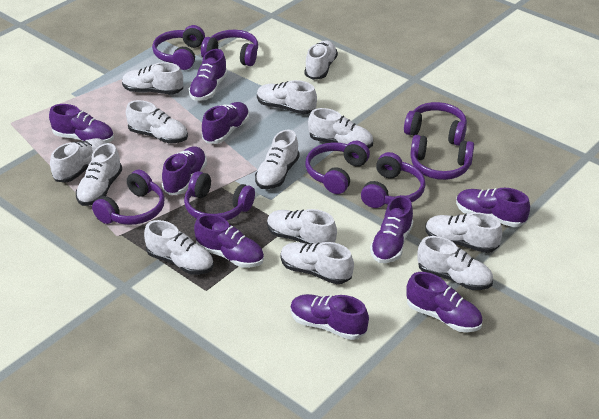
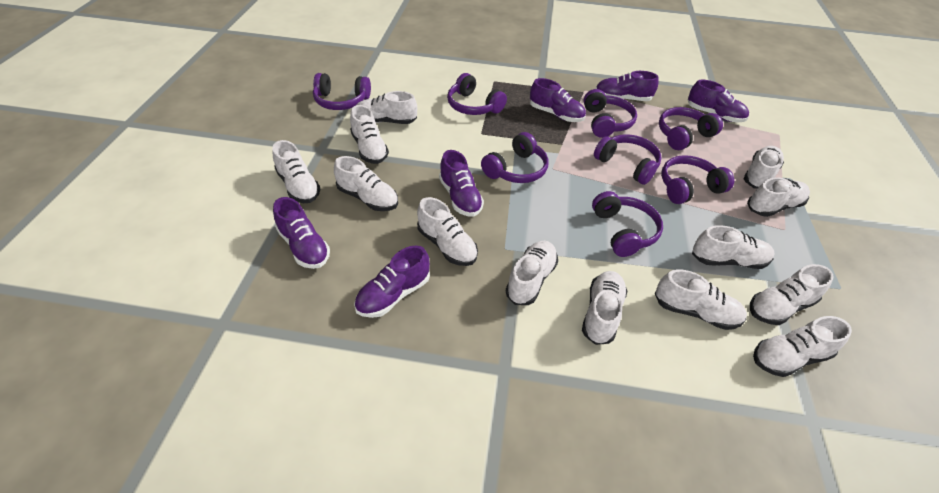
purple shoe: 9 -> 6

